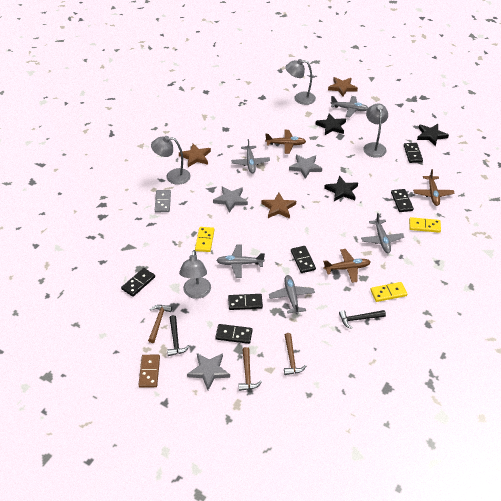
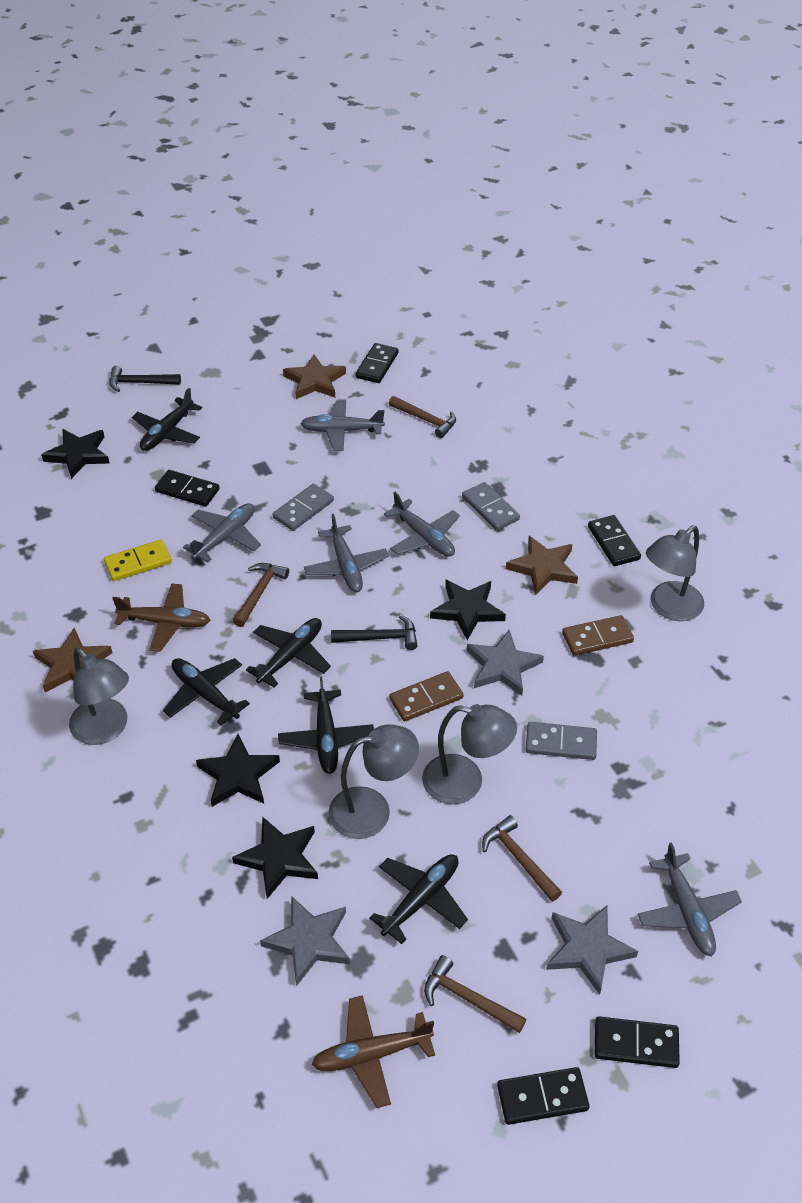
black domino: 6 -> 5
black plane: 0 -> 5
black star: 3 -> 4
brown domino: 1 -> 2
brown hammer: 3 -> 4
brown plane: 3 -> 2
grey domino: 1 -> 3
yellow domino: 3 -> 1

